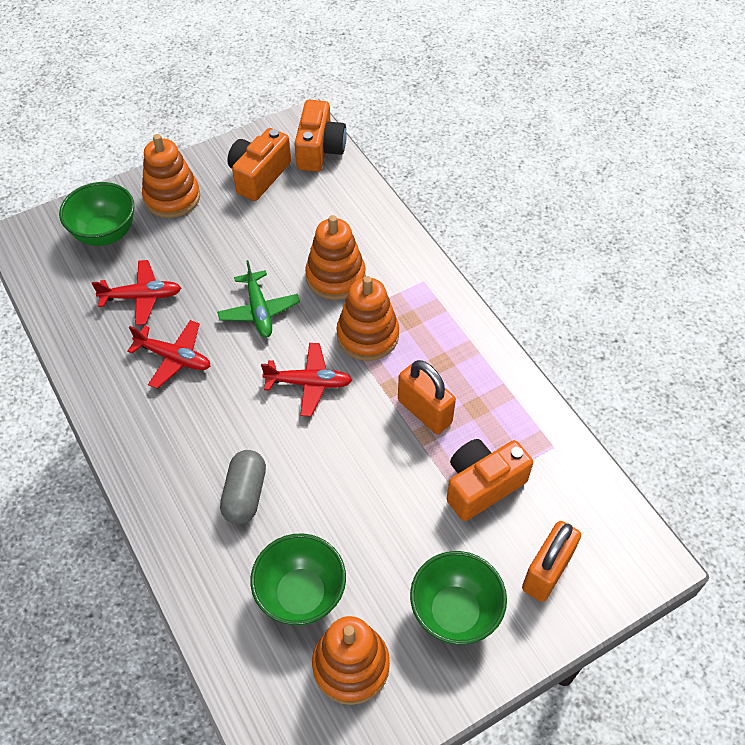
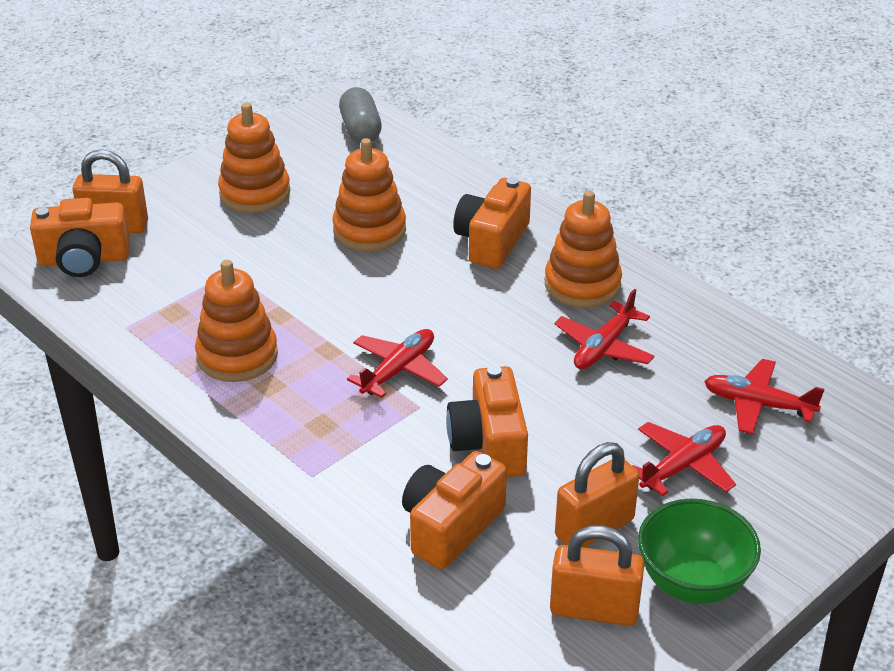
green bowl: 3 -> 1
green plane: 1 -> 0
orange camera: 3 -> 4
orange padlock: 2 -> 3
red plane: 3 -> 4

